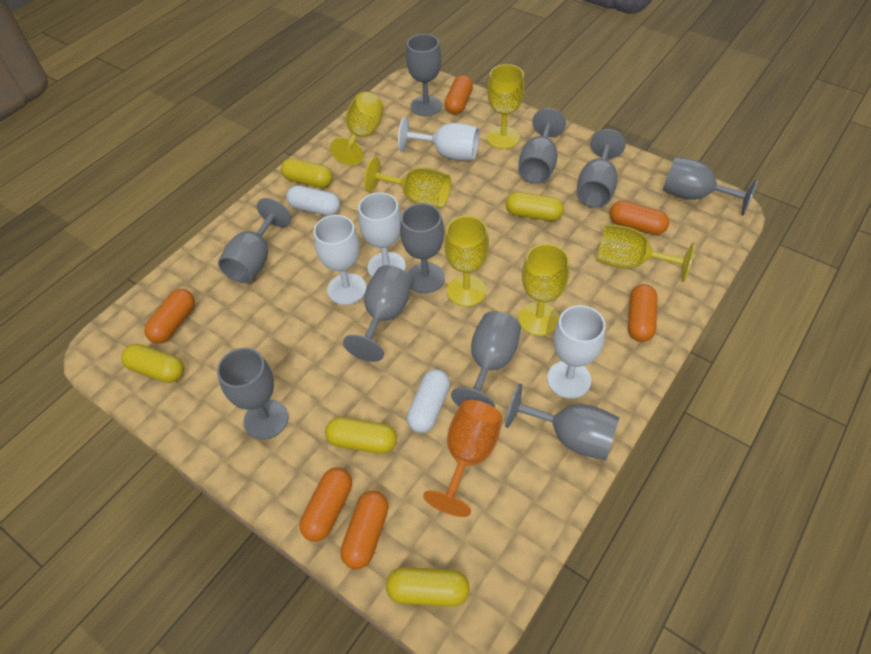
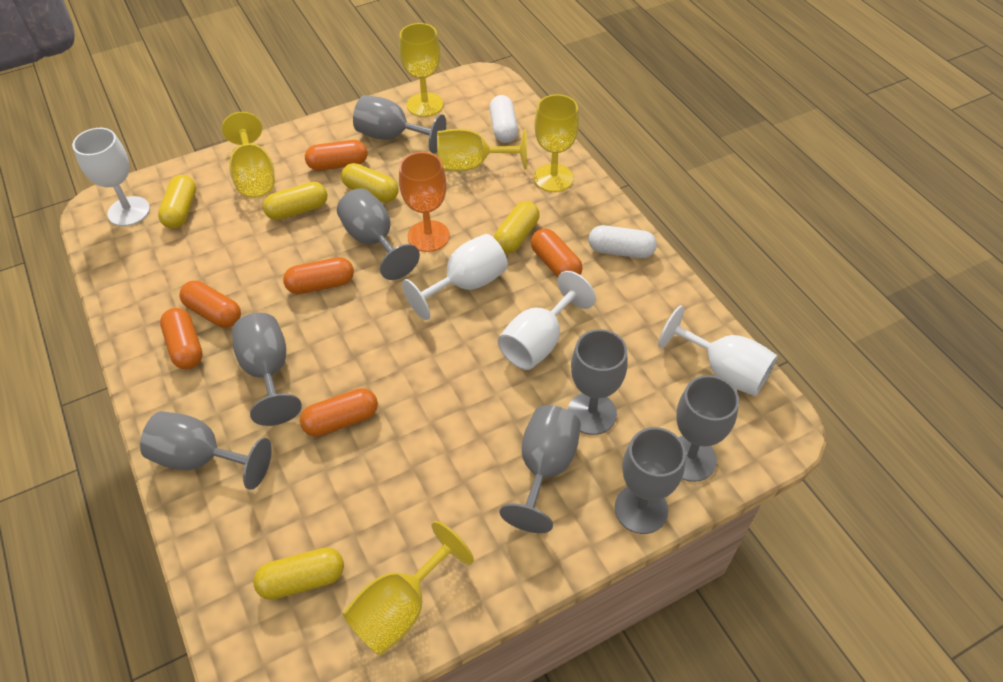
grey goblet: 10 -> 8
yellow goblet: 6 -> 5

